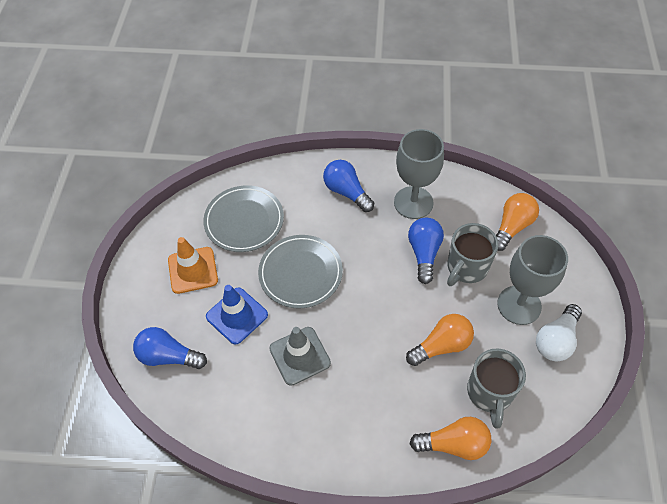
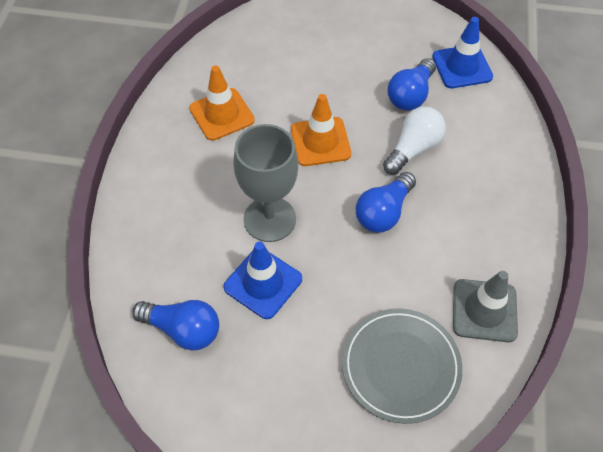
blue traffic cone: 1 -> 2
grey goblet: 2 -> 1
grey mug: 2 -> 0
grey plate: 2 -> 1
orange light bulb: 3 -> 0
orange traffic cone: 1 -> 2

